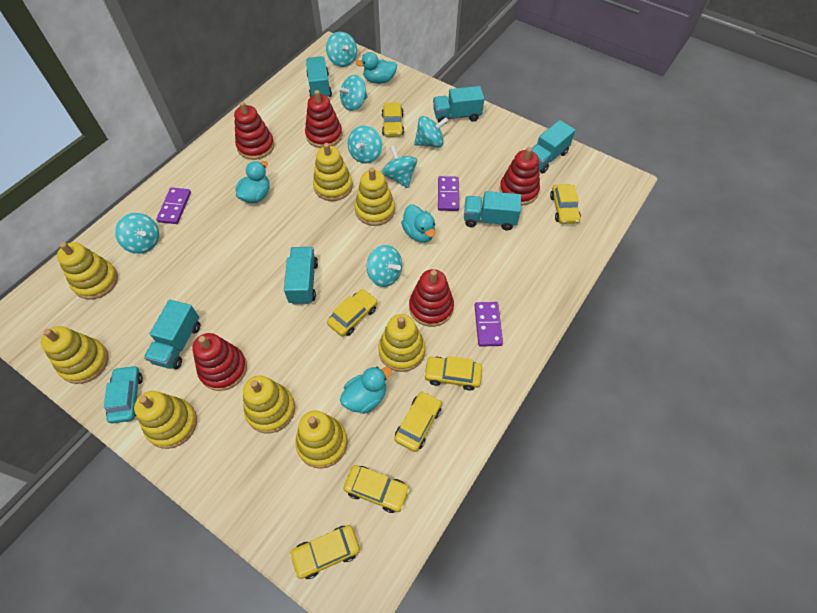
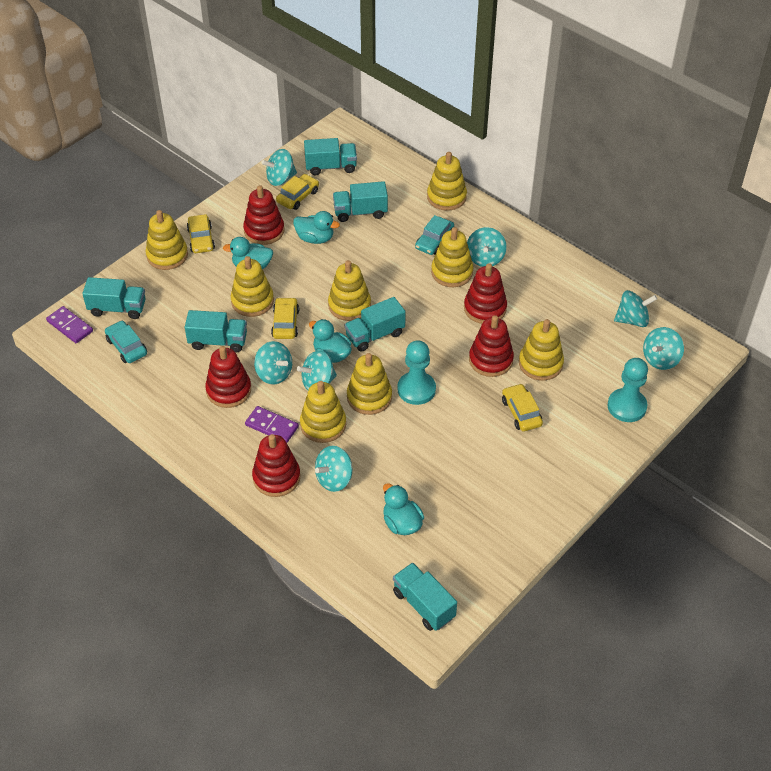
purple domino: 3 -> 2
turquoise car: 1 -> 2
turquoise pawn: 0 -> 2
yellow car: 7 -> 4

